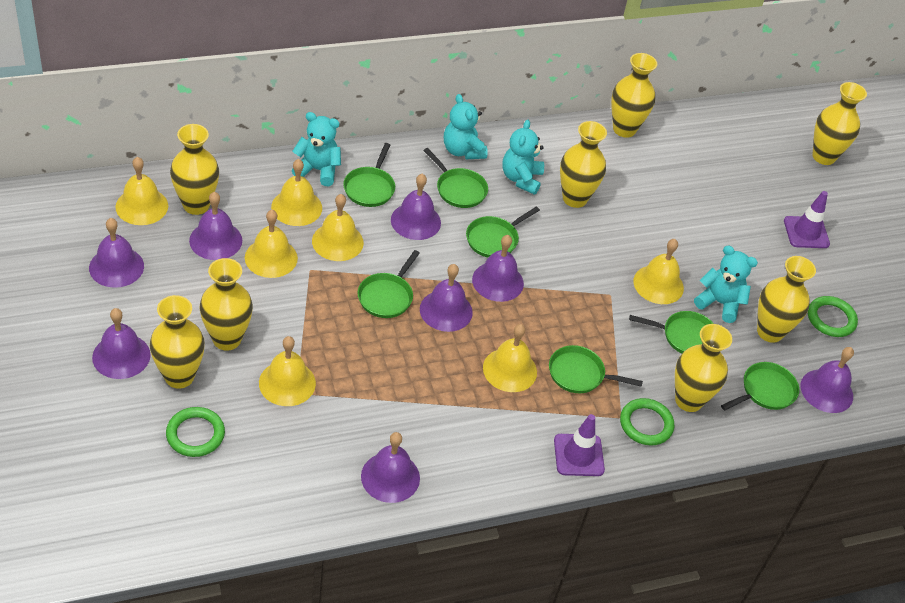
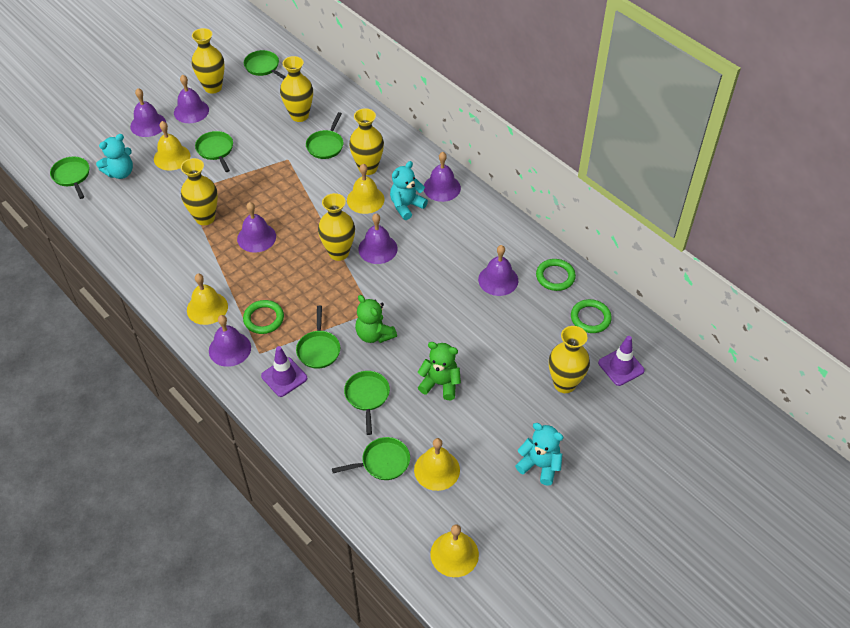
green teddy bear: 0 -> 2
purple bell: 8 -> 7
turquoise teddy bear: 4 -> 3
yellow bell: 7 -> 5
yellow vase: 8 -> 6

